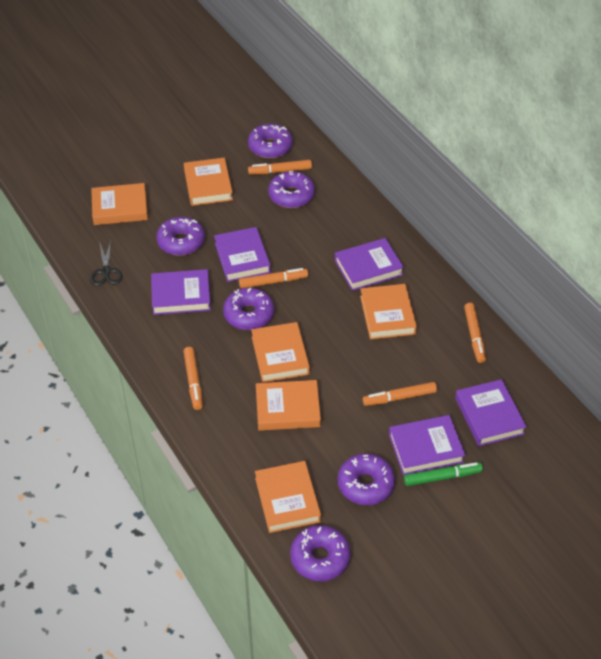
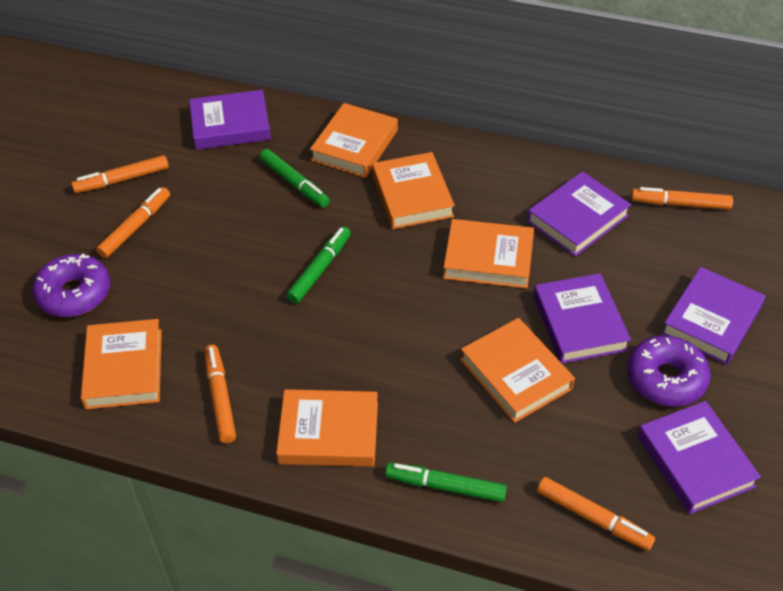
black scissors: 1 -> 0
green marker: 1 -> 3
purple donut: 6 -> 2

